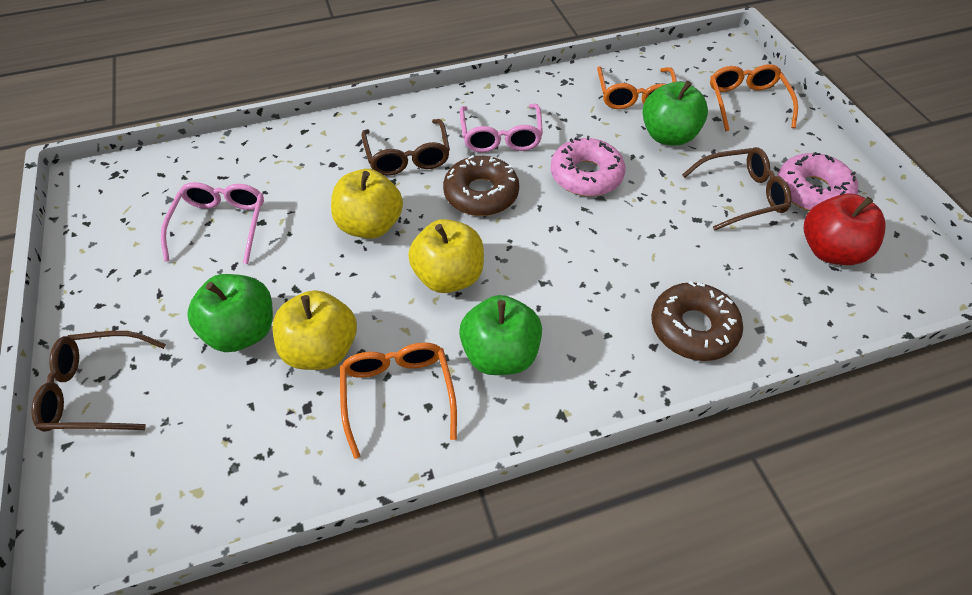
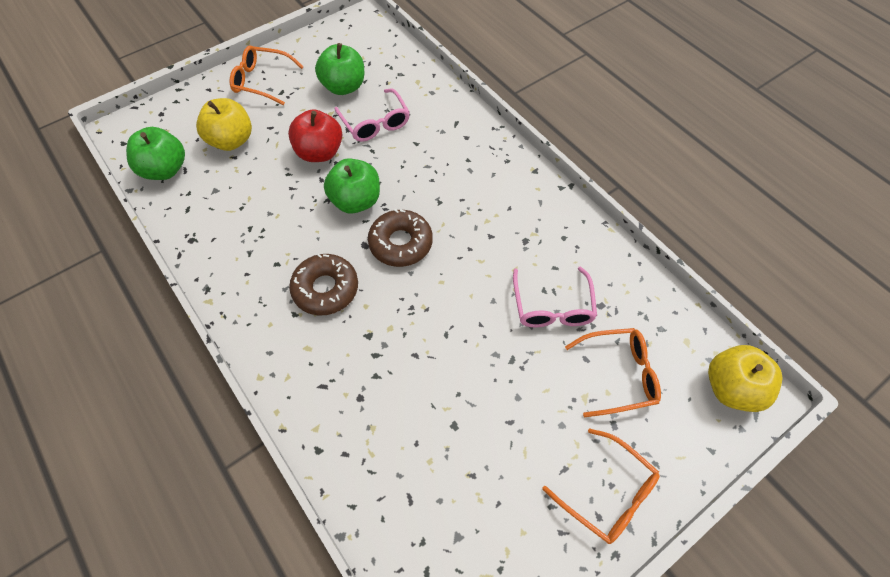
brown glasses: 3 -> 0
pink donut: 2 -> 0
yellow apple: 3 -> 2

